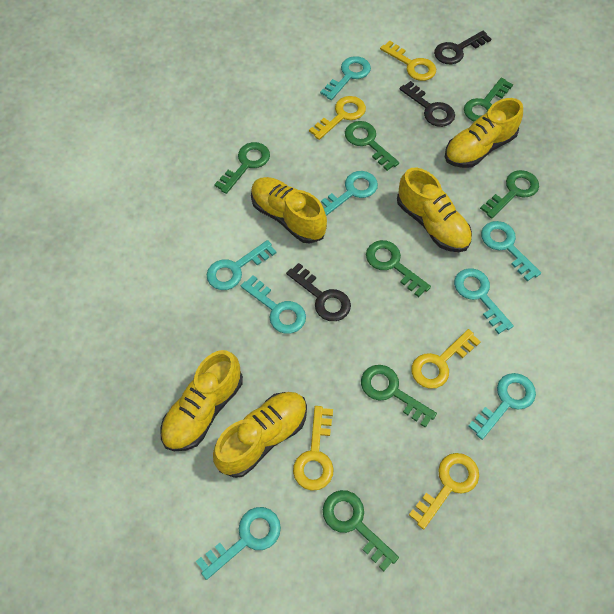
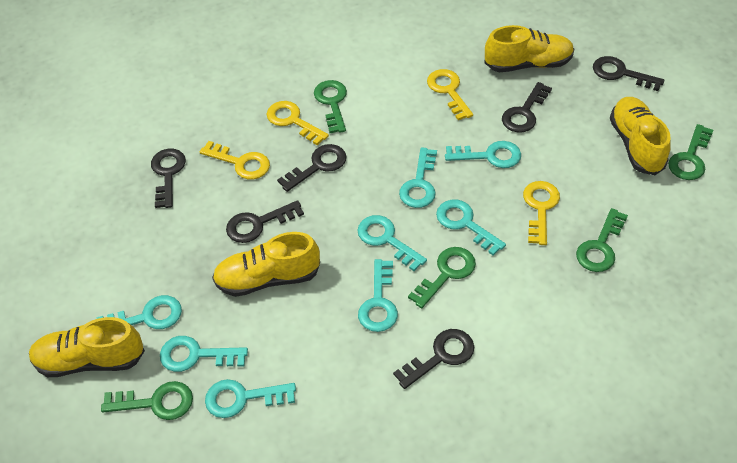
black key: 3 -> 6
green key: 7 -> 5
yellow key: 5 -> 4
yellow shoe: 5 -> 4

